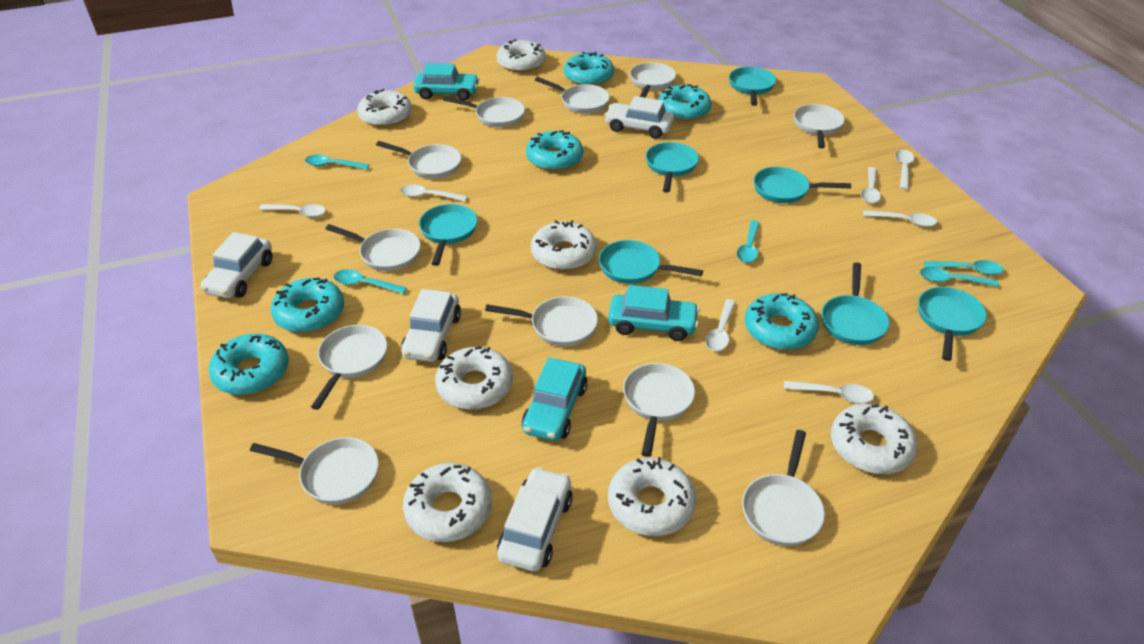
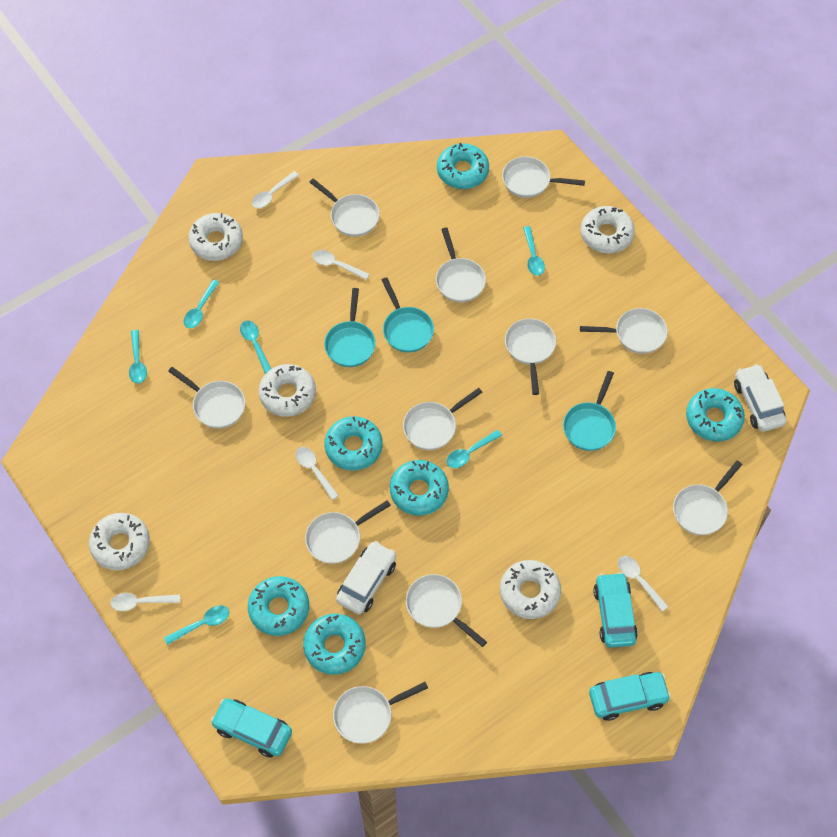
turquoise pan: 7 -> 3
turquoise spoon: 5 -> 6
white car: 4 -> 2
white donut: 7 -> 5
white spoon: 7 -> 5

